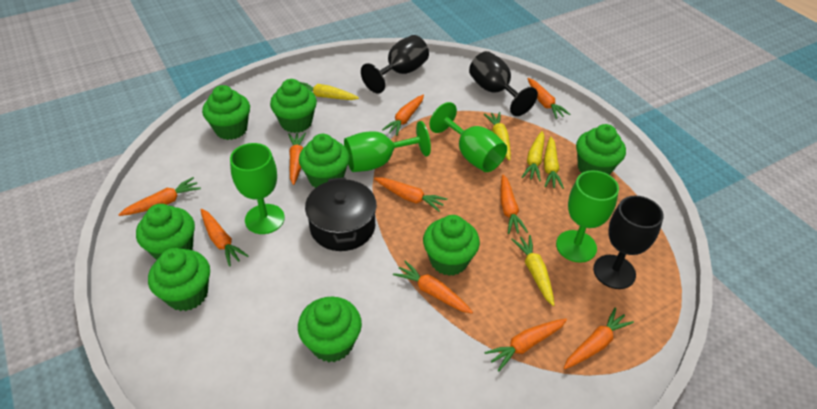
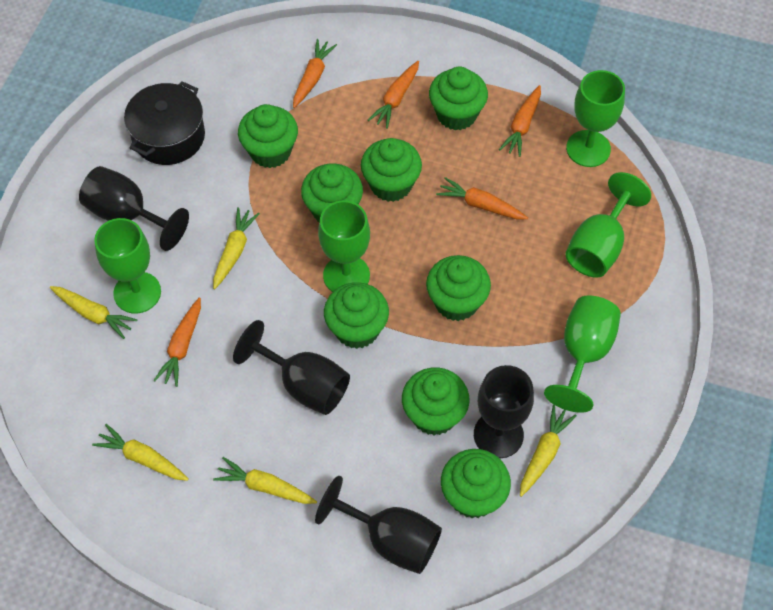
black goblet: 3 -> 4
green goblet: 4 -> 5
orange carrot: 10 -> 5

